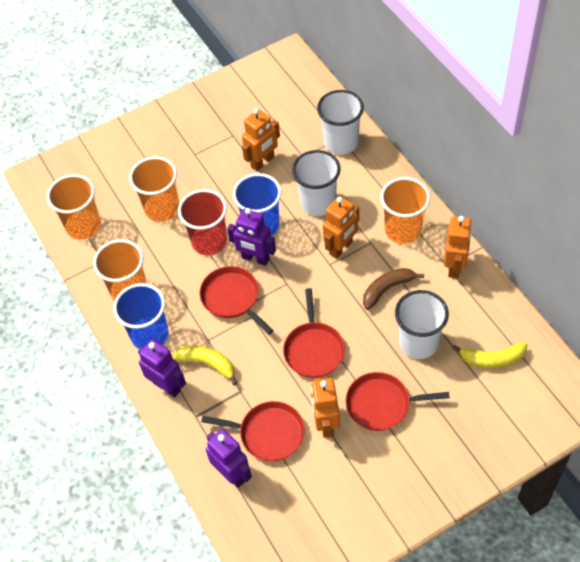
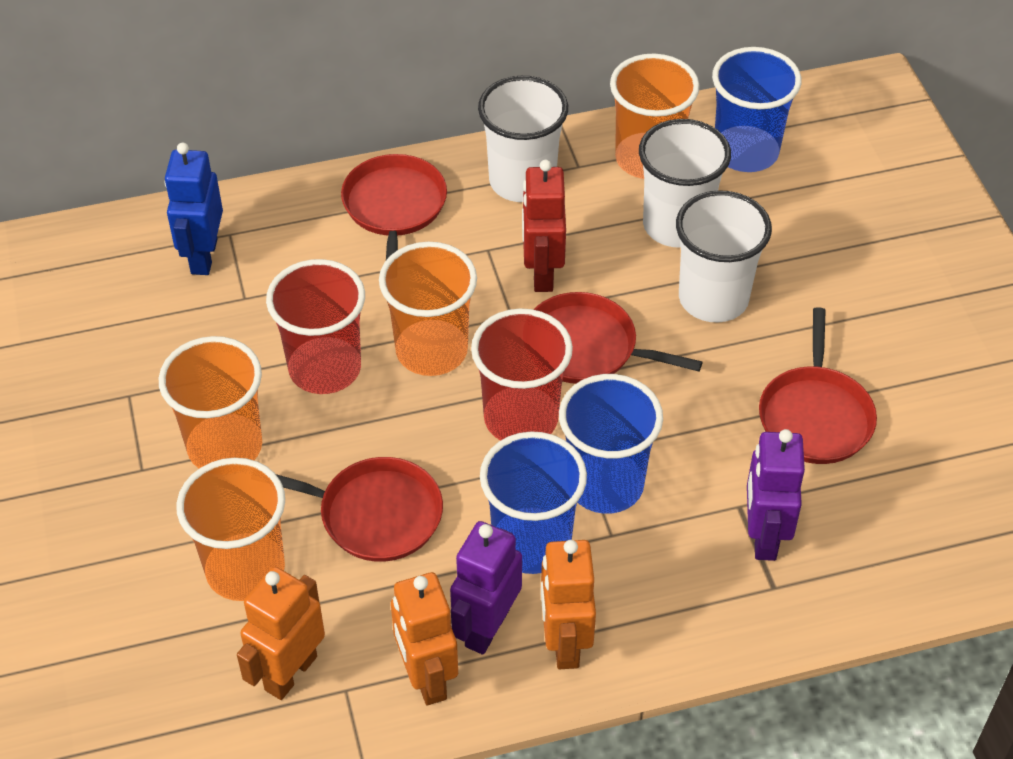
blue cup: 2 -> 3
blue robot: 0 -> 1
brown banana: 1 -> 0
orange robot: 4 -> 3
purple robot: 3 -> 2
red cup: 1 -> 2
red robot: 0 -> 1
yellow banana: 2 -> 0

